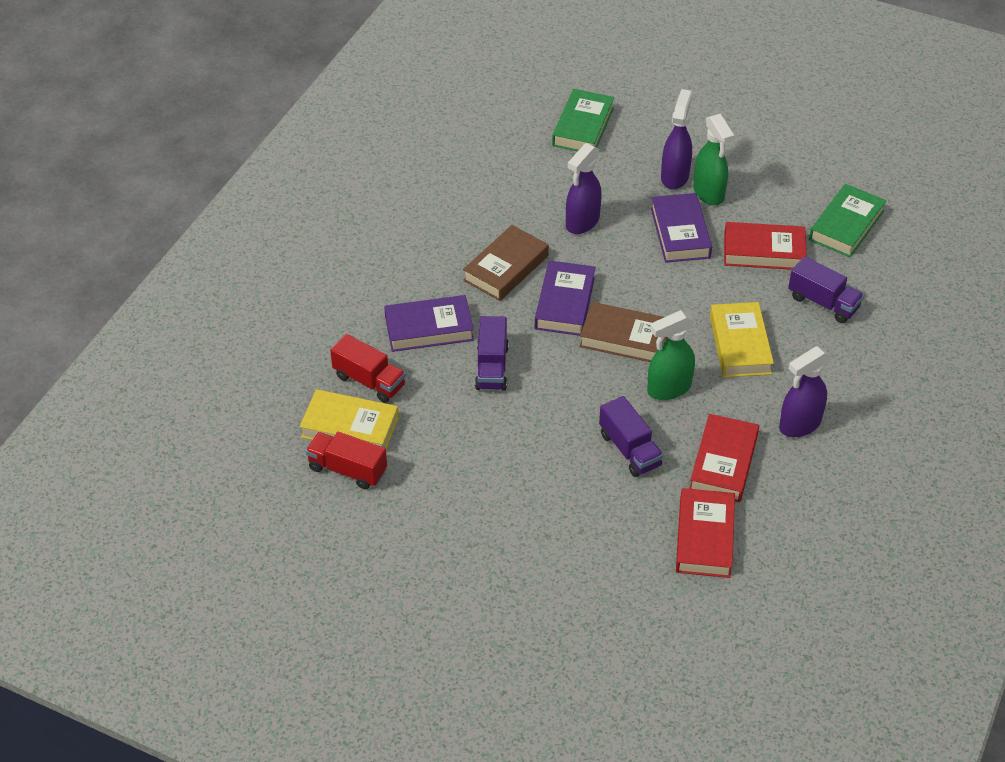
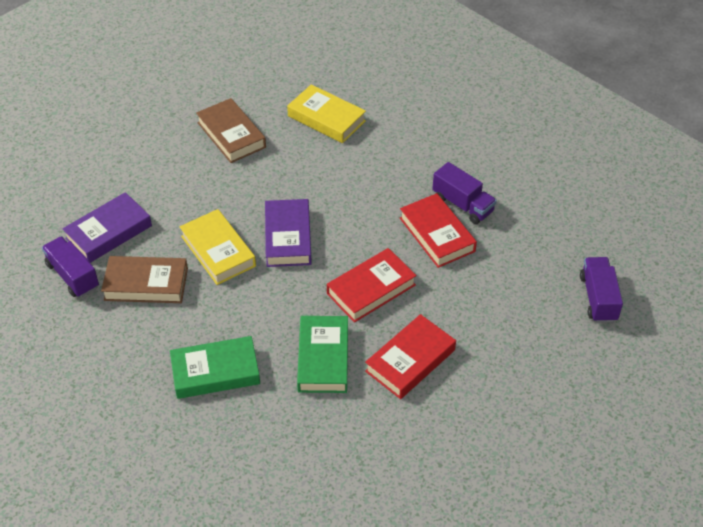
green spray bottle: 2 -> 0
purple book: 3 -> 2
purple spray bottle: 3 -> 0
red truck: 2 -> 0

